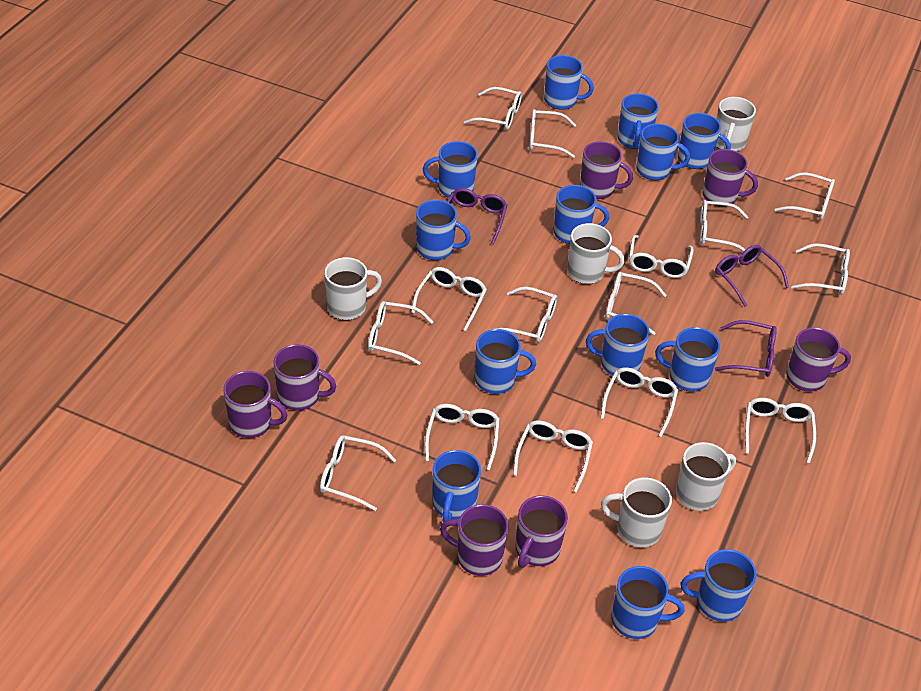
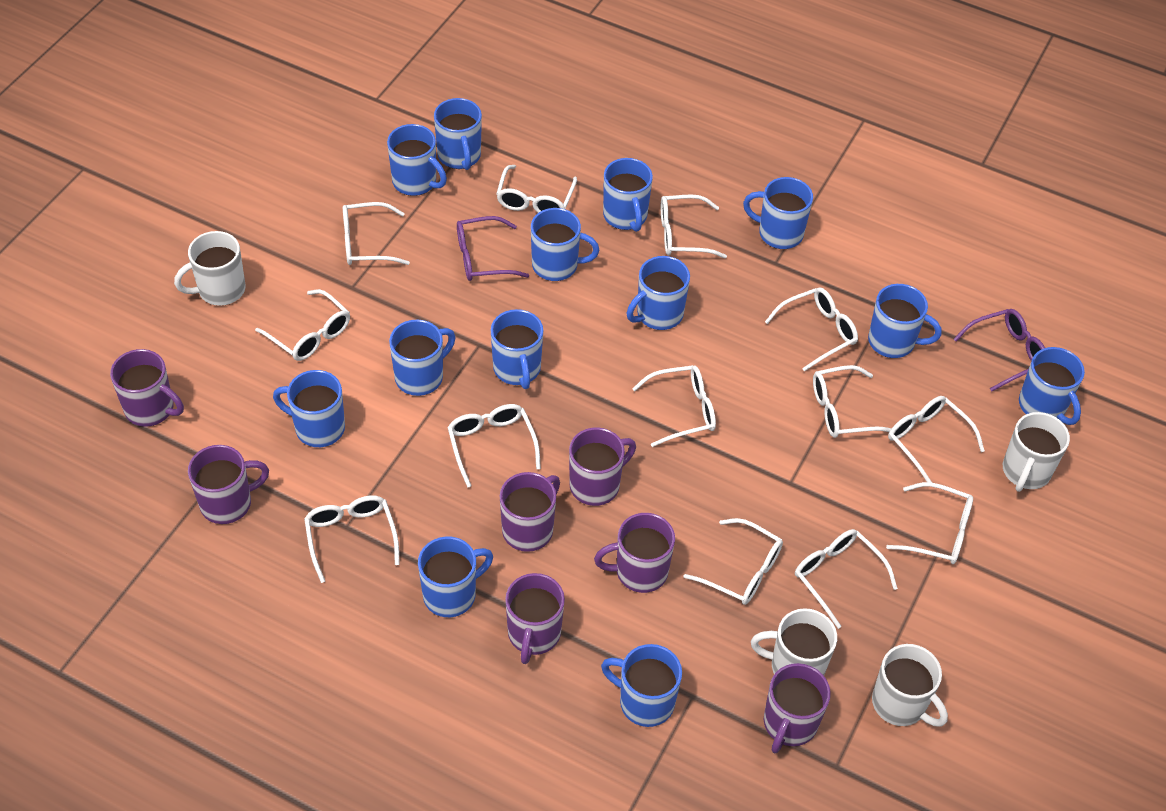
purple glasses: 3 -> 2
white glasses: 15 -> 13
white mug: 5 -> 4

